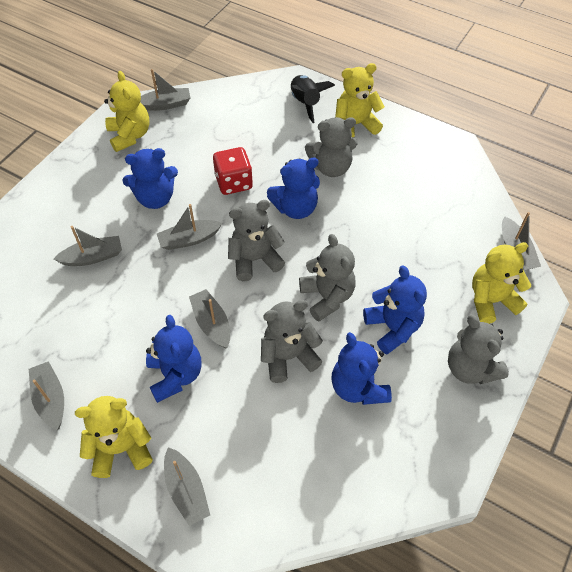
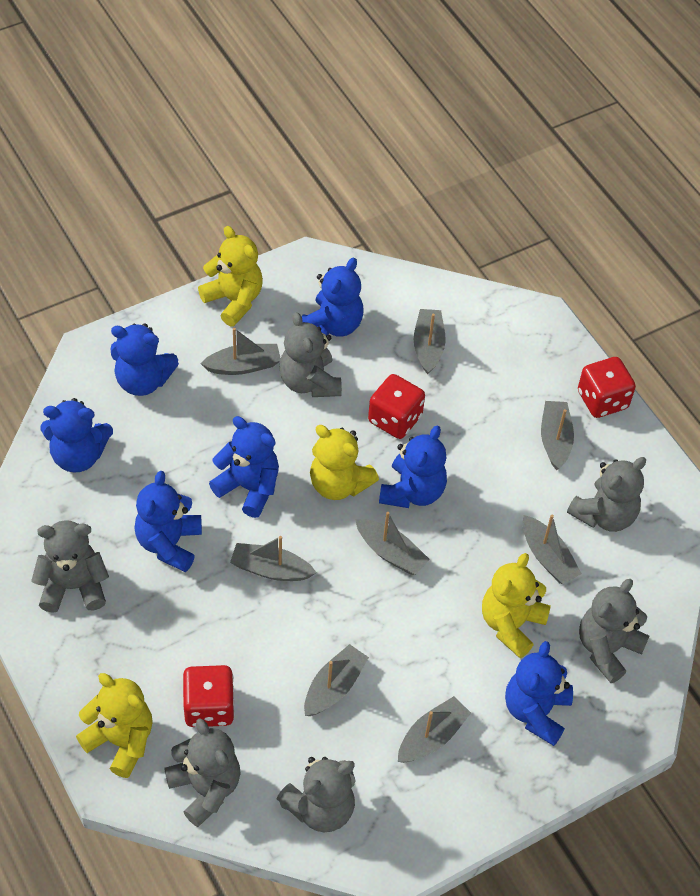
black rocket: 1 -> 0
blue teddy bear: 5 -> 7
grey boat: 7 -> 8
grey teddy bear: 5 -> 6
red dice: 1 -> 3

